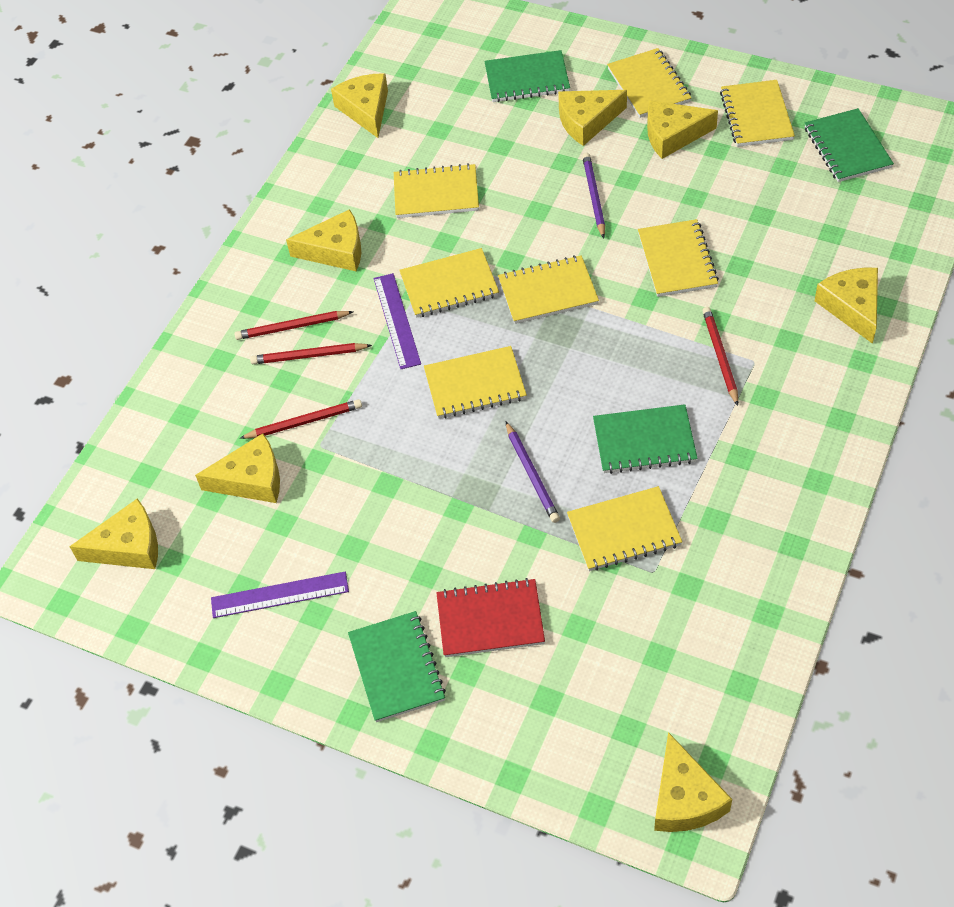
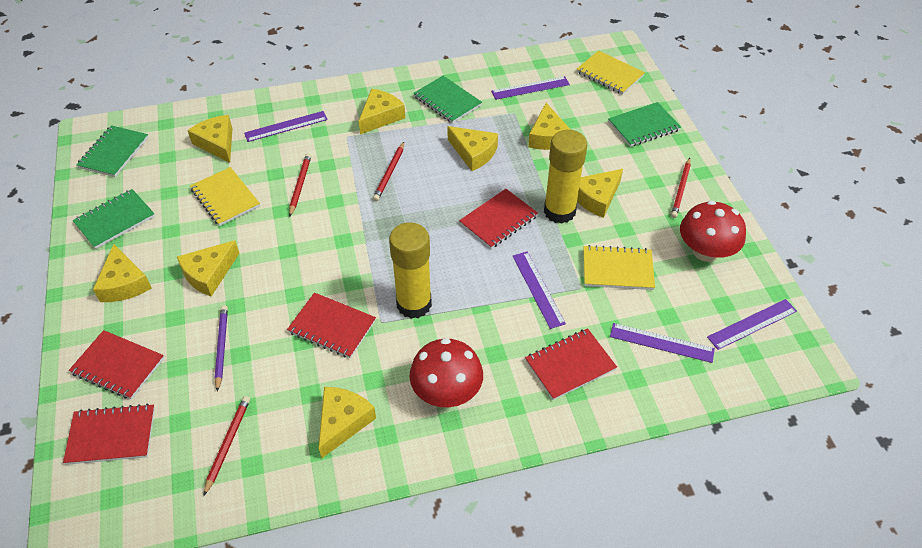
purple pencil: 2 -> 1
purple ruler: 2 -> 5
red mushroom: 0 -> 2
red notebook: 1 -> 5
yellow glue stick: 0 -> 2
yellow notebook: 8 -> 3

